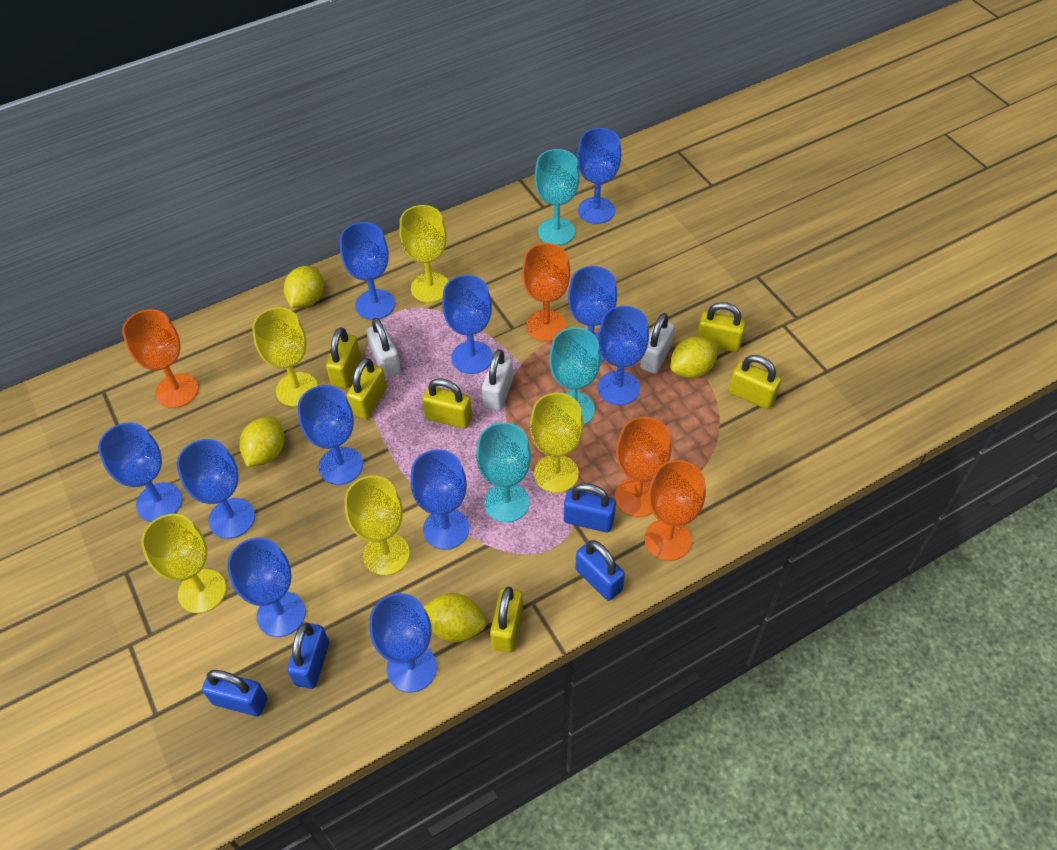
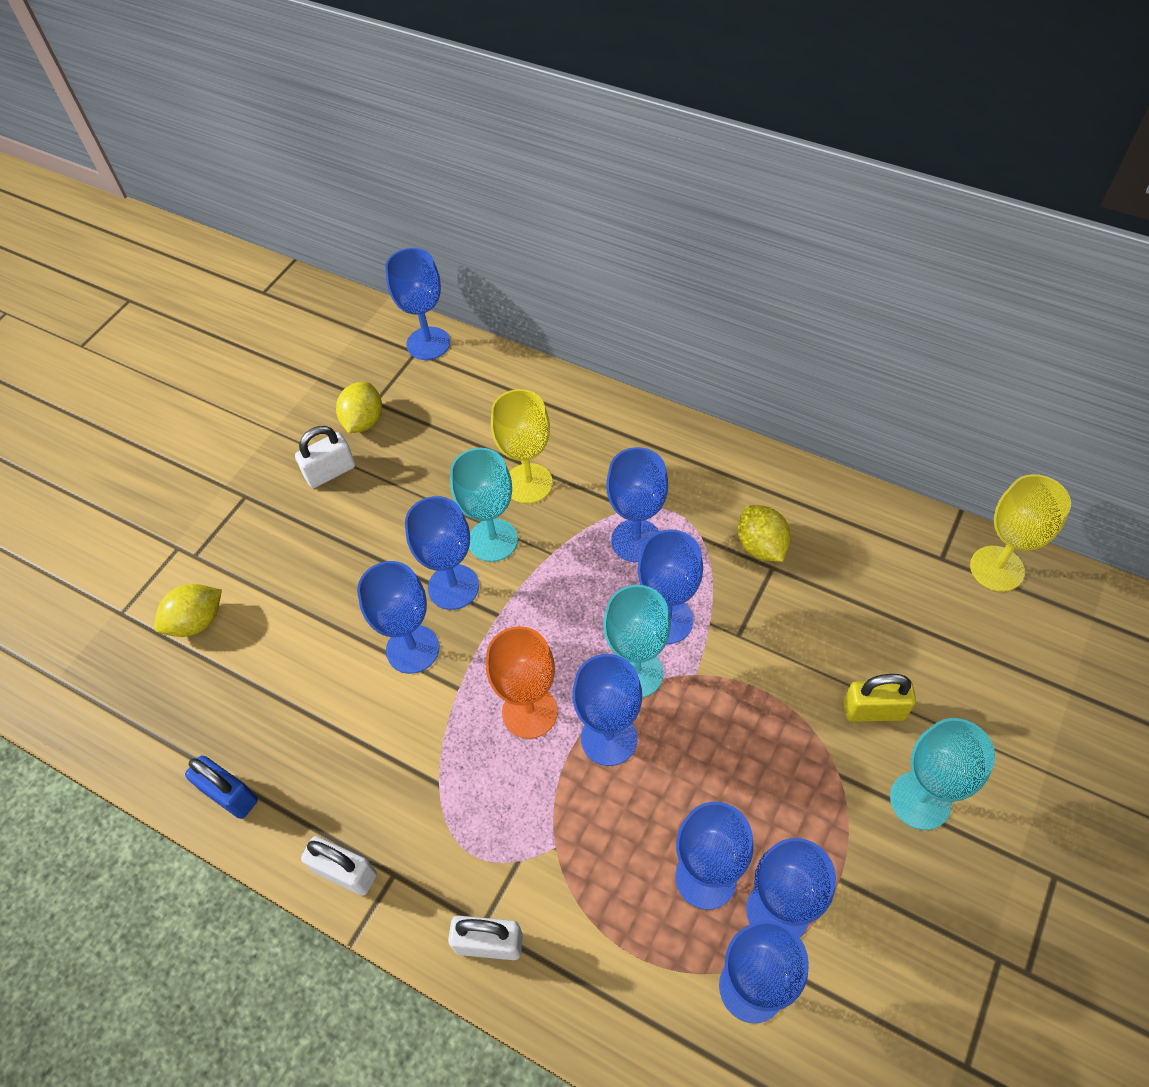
blue goblet: 11 -> 9
blue padlock: 4 -> 1
orange goblet: 4 -> 1
yellow goblet: 5 -> 2
yellow lemon: 4 -> 3
yellow padlock: 6 -> 1

